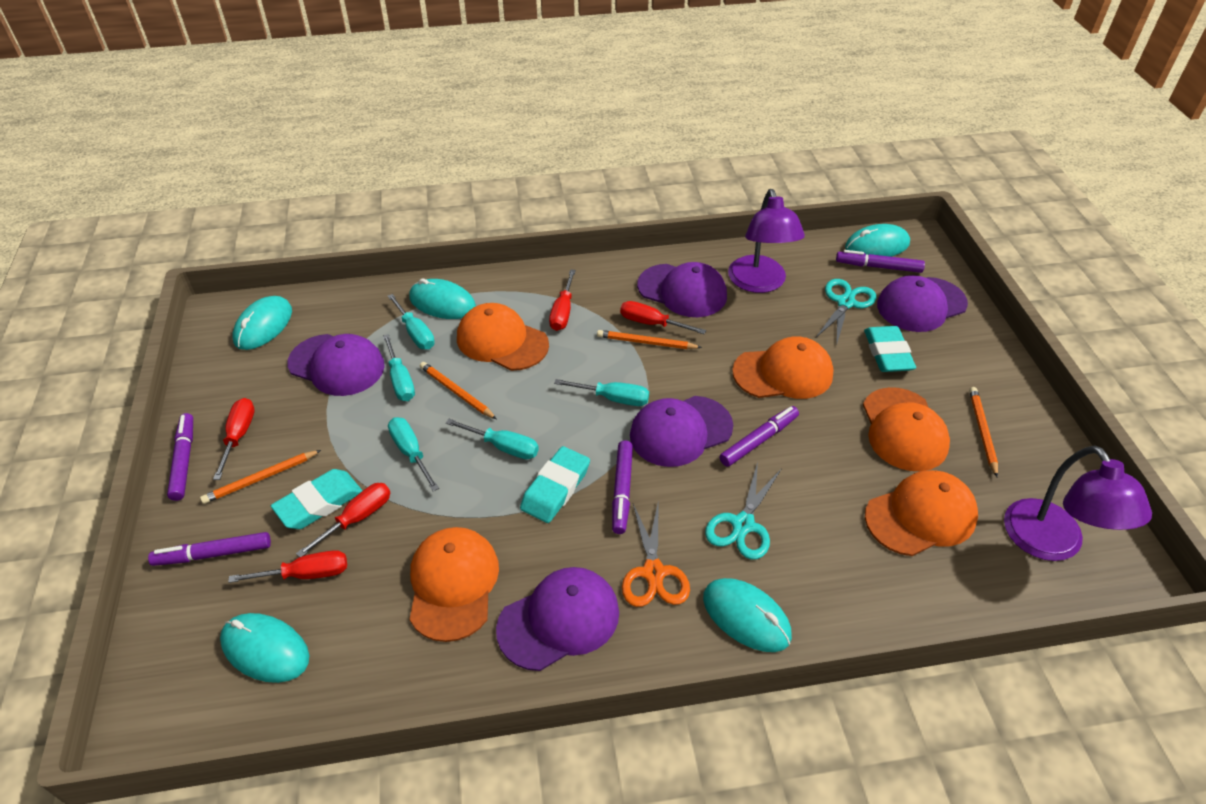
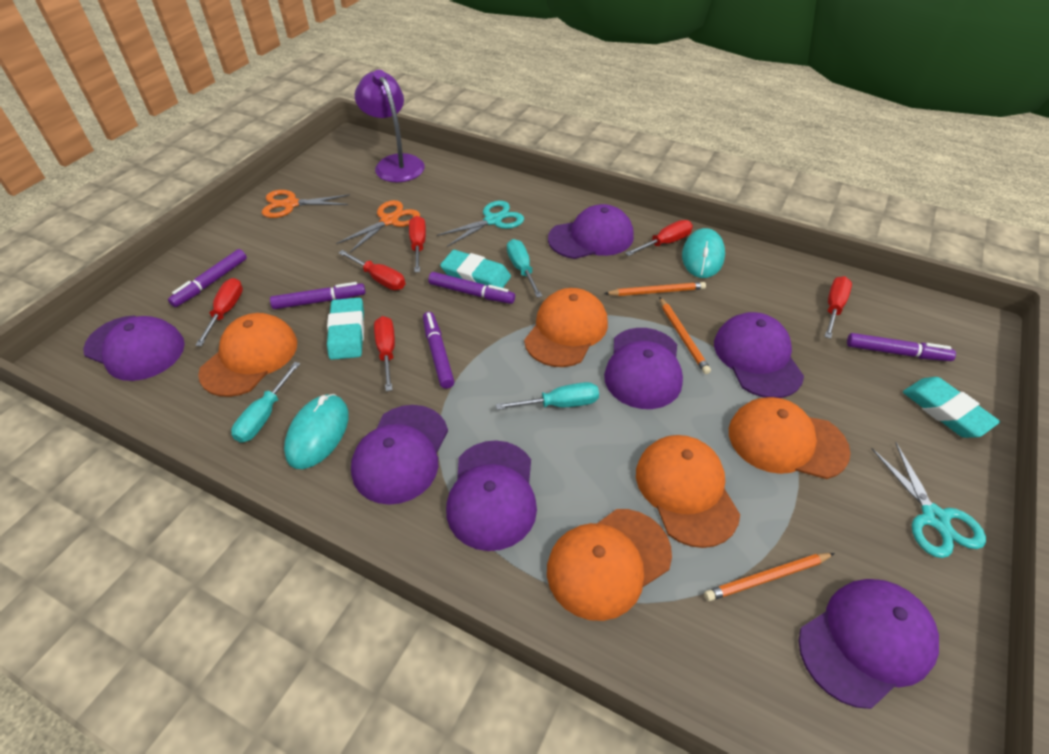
orange pencil: 4 -> 3
orange scissors: 1 -> 2
purple cap: 5 -> 7
purple lamp: 2 -> 1
red screwdriver: 5 -> 6
turquoise mouse: 5 -> 2
turquoise screwdriver: 5 -> 3

